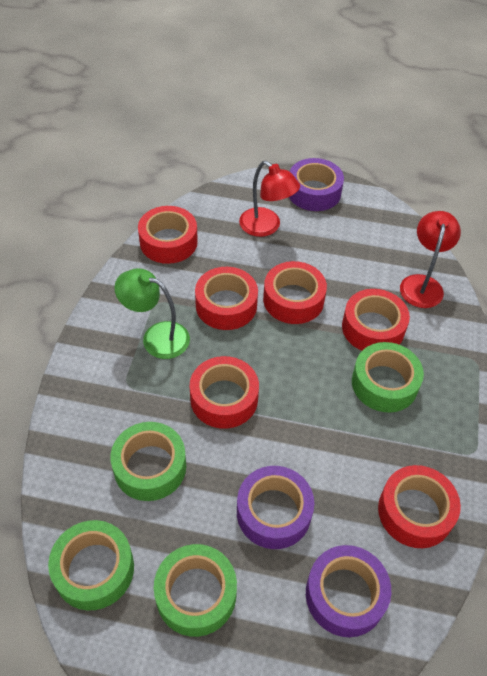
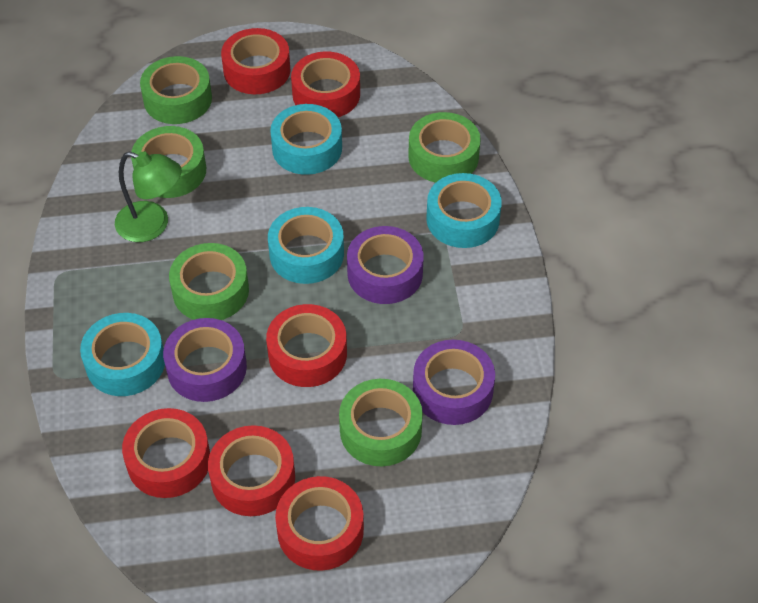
green tape: 4 -> 5
red lamp: 2 -> 0
turquoise tape: 0 -> 4

